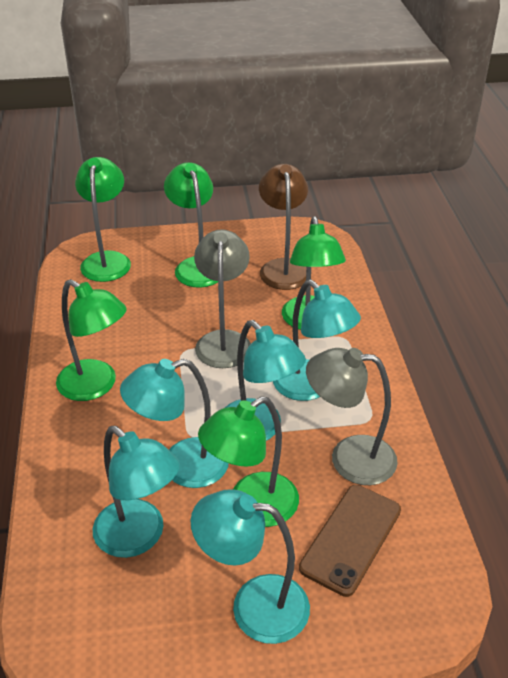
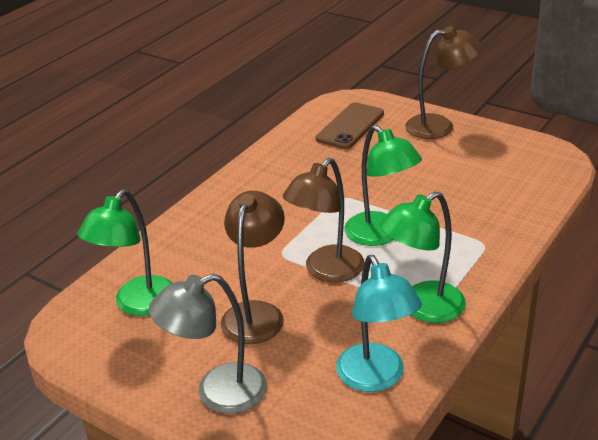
brown lamp: 1 -> 3
green lamp: 5 -> 3
grey lamp: 2 -> 1
turquoise lamp: 5 -> 1

